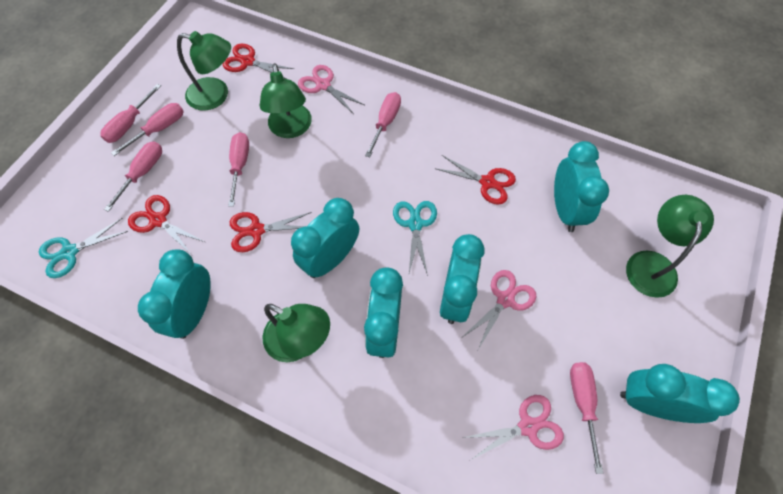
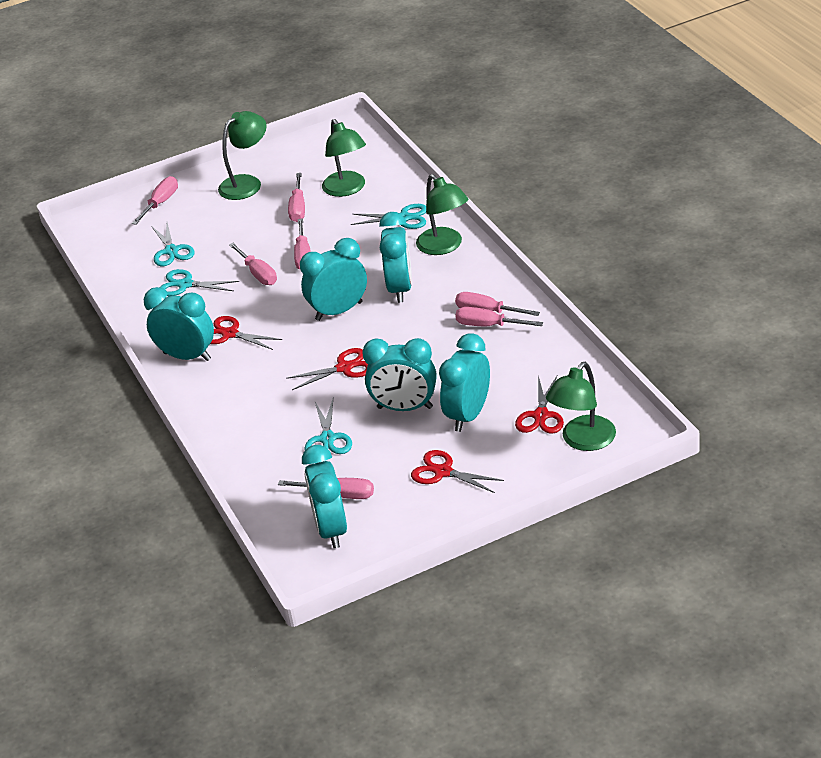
pink scissors: 3 -> 0
pink screwdriver: 6 -> 7
turquoise scissors: 2 -> 4

